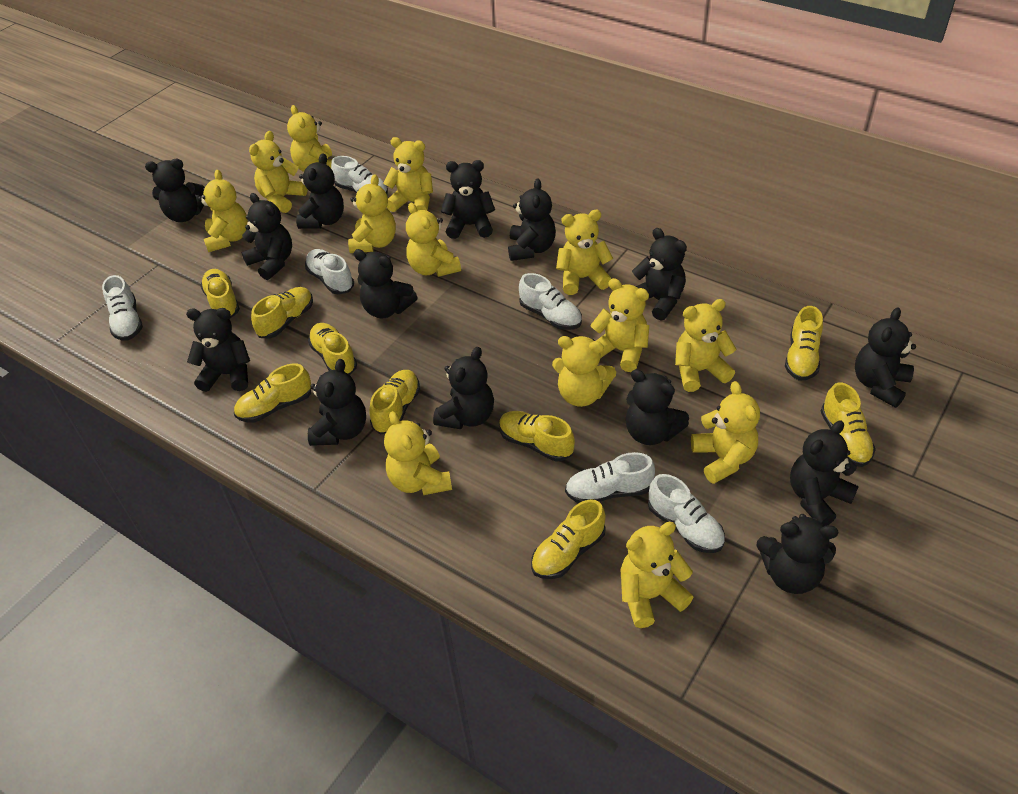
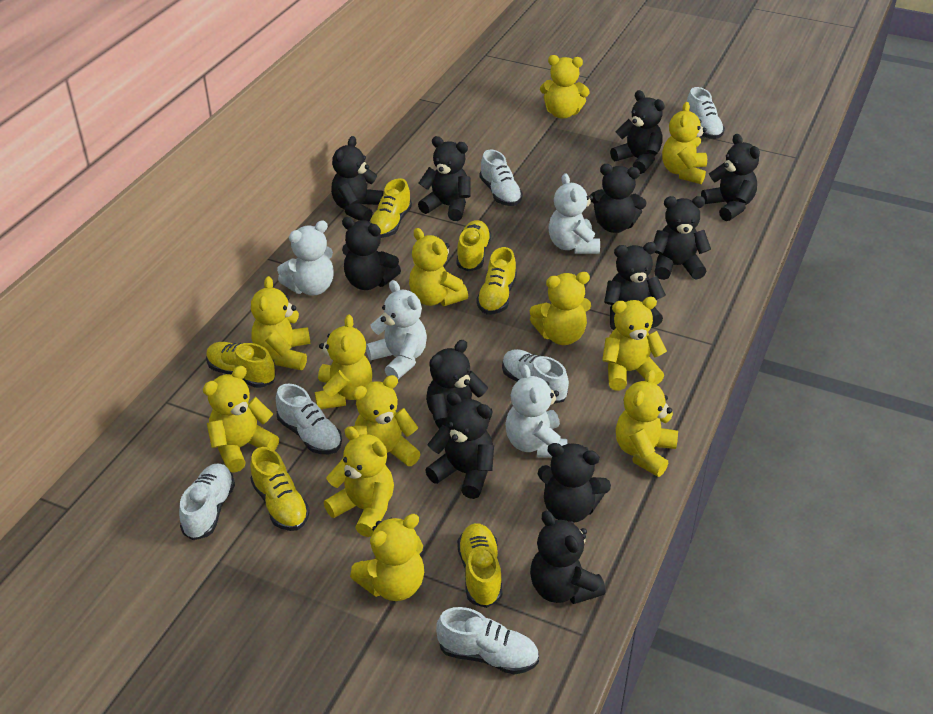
black teddy bear: 14 -> 12
white teddy bear: 0 -> 4
yellow shoe: 9 -> 6
yellow teddy bear: 13 -> 12

